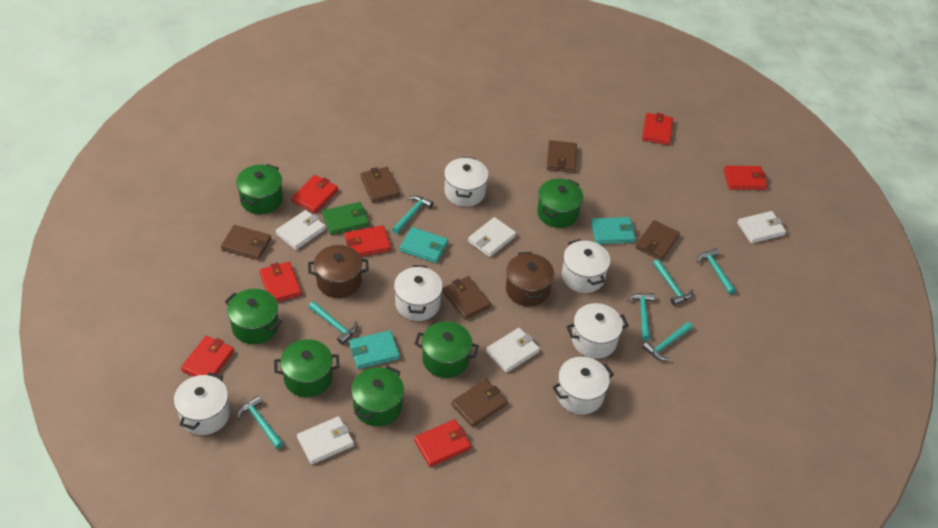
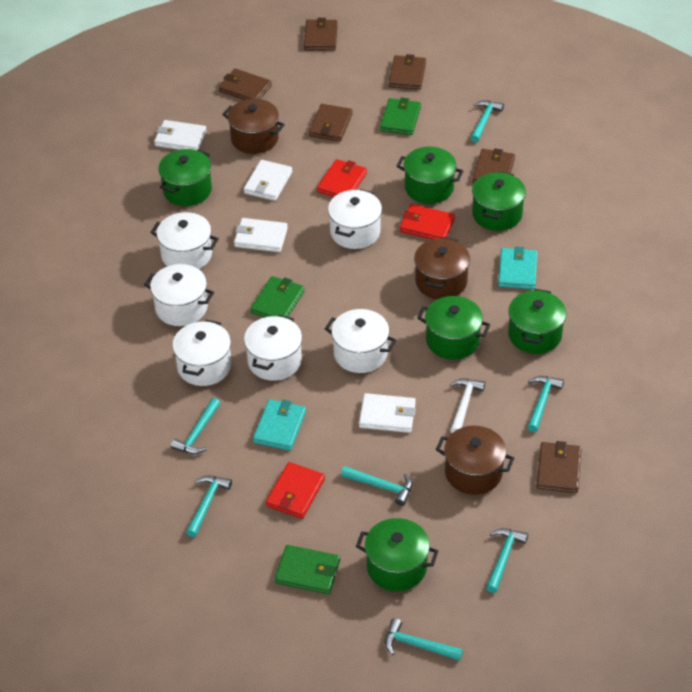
brown pot: 2 -> 3
green wallet: 1 -> 3
red wallet: 7 -> 3
turquoise wallet: 3 -> 2
white hammer: 0 -> 1
white wallet: 5 -> 4

